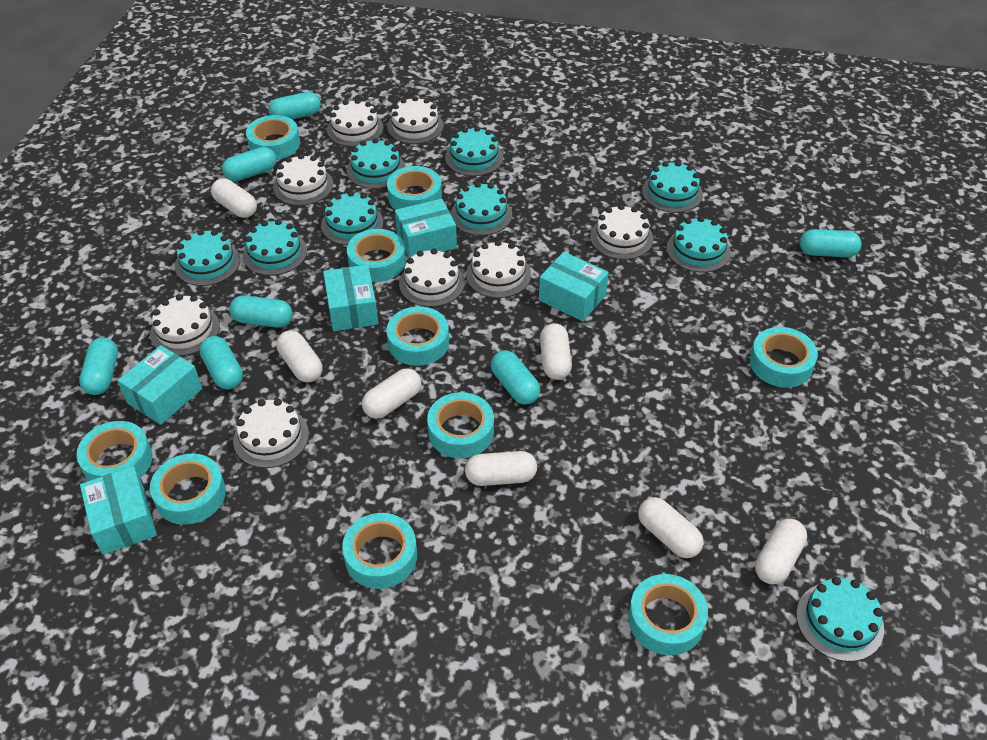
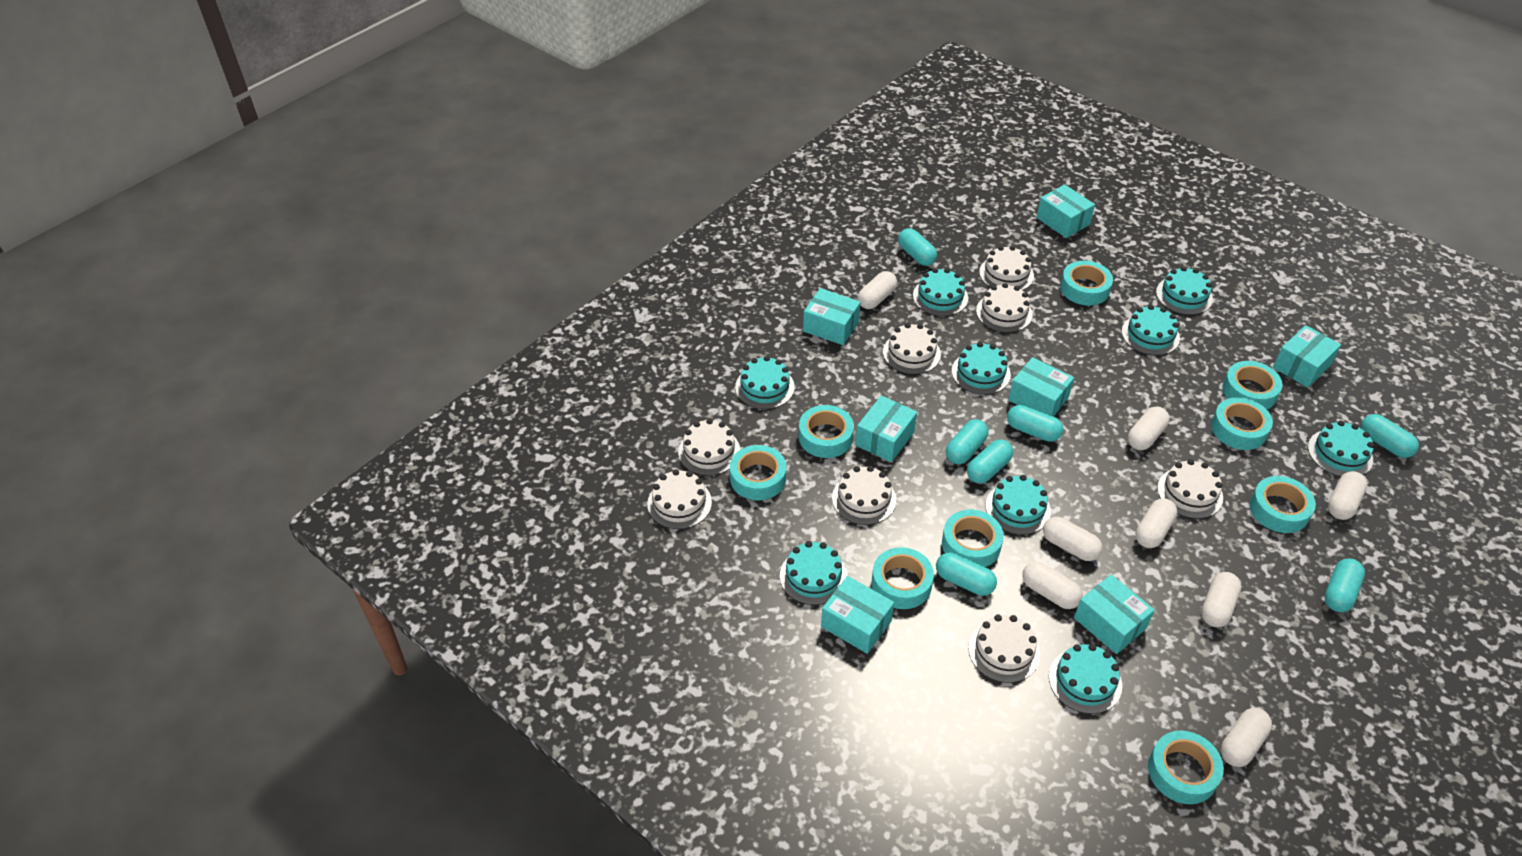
turquoise box: 5 -> 7
turquoise tape: 10 -> 9
white capsule: 7 -> 8

